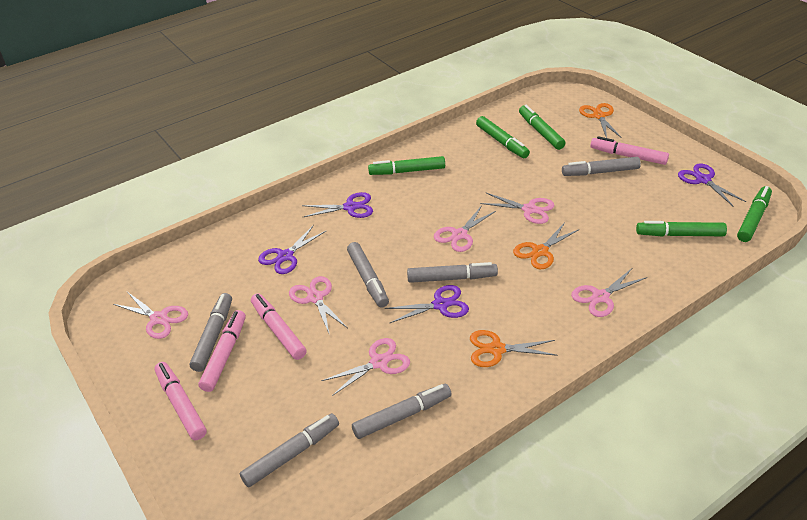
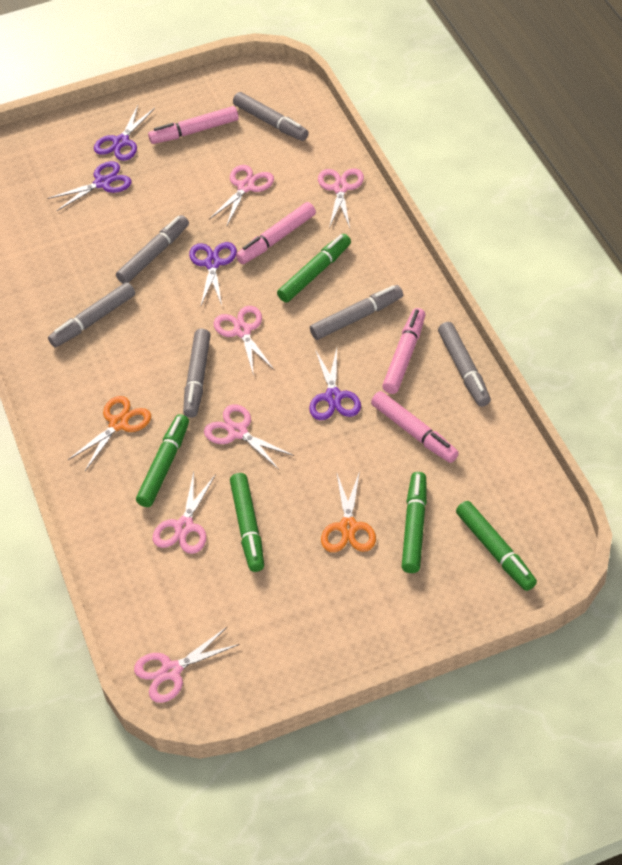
orange scissors: 3 -> 2

